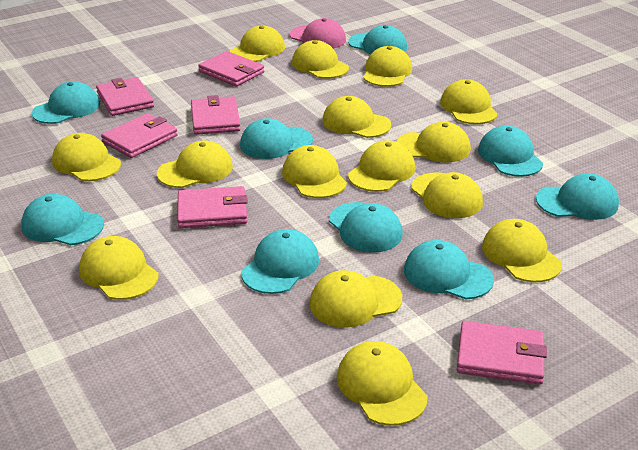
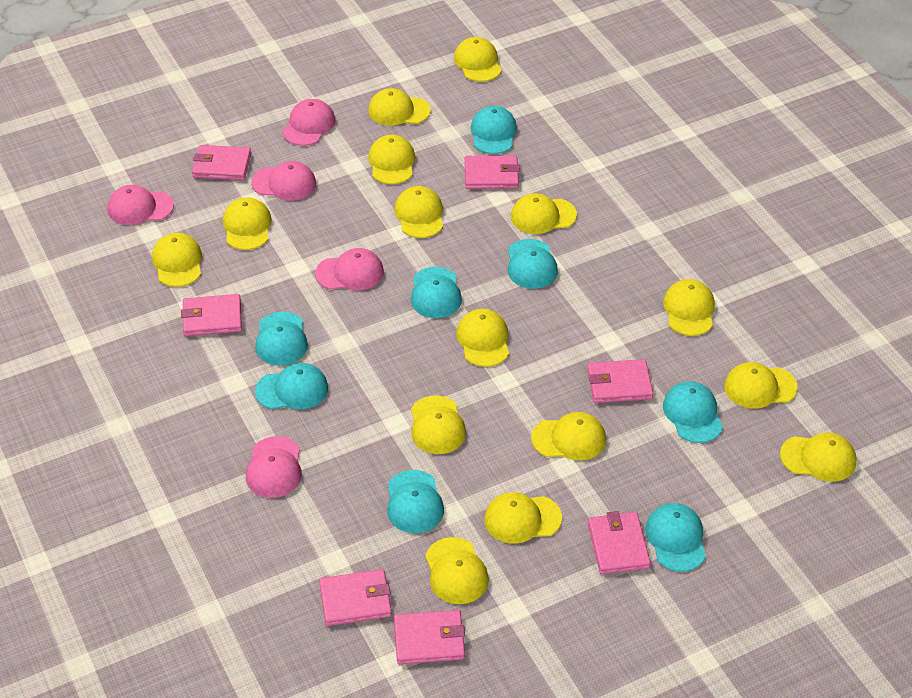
pink cap: 1 -> 5
pink wallet: 6 -> 7
turquoise cap: 9 -> 8

